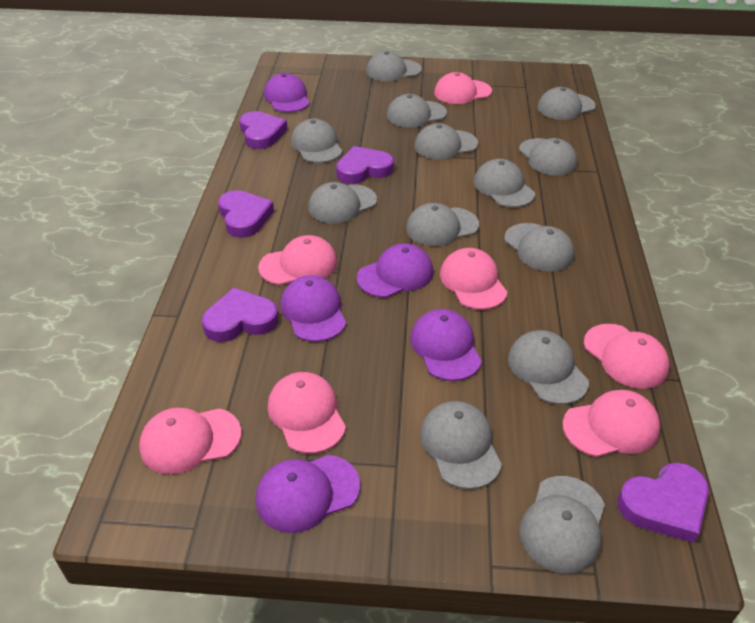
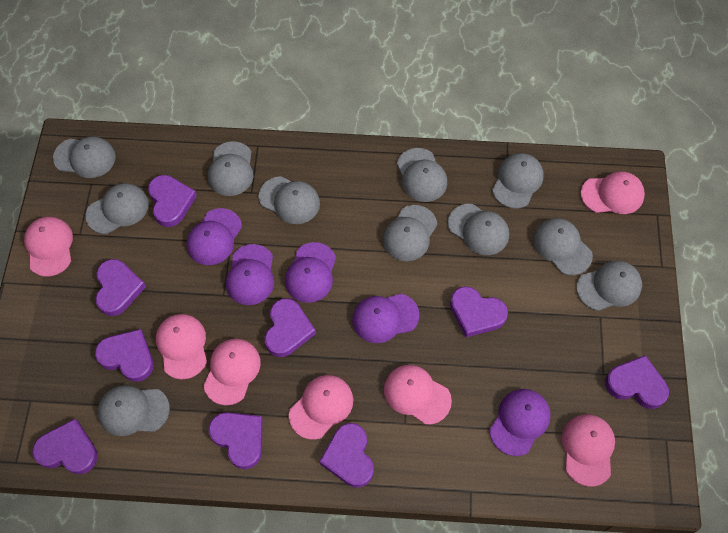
grey cap: 13 -> 11
purple heart: 5 -> 9

